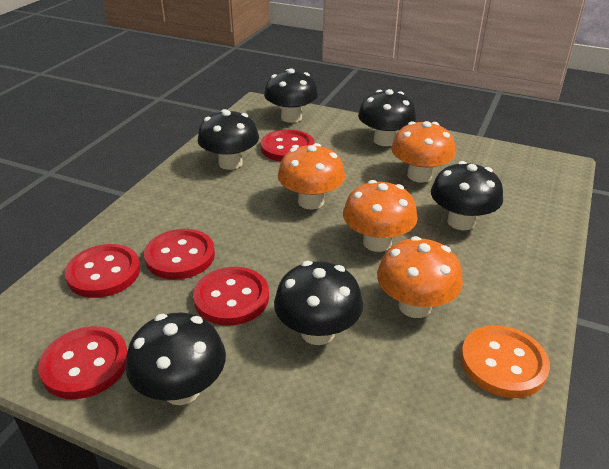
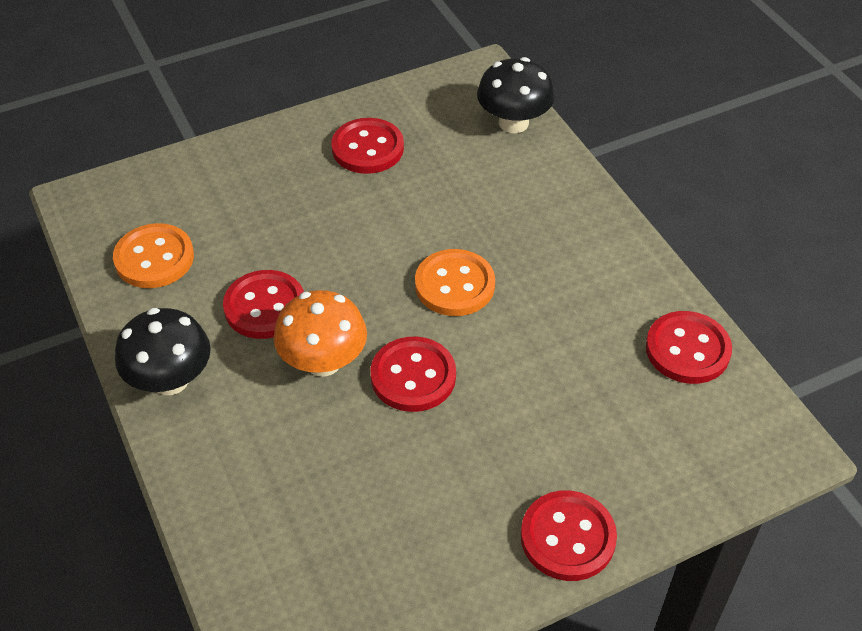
black mushroom: 6 -> 2
orange button: 1 -> 2
orange mushroom: 4 -> 1

